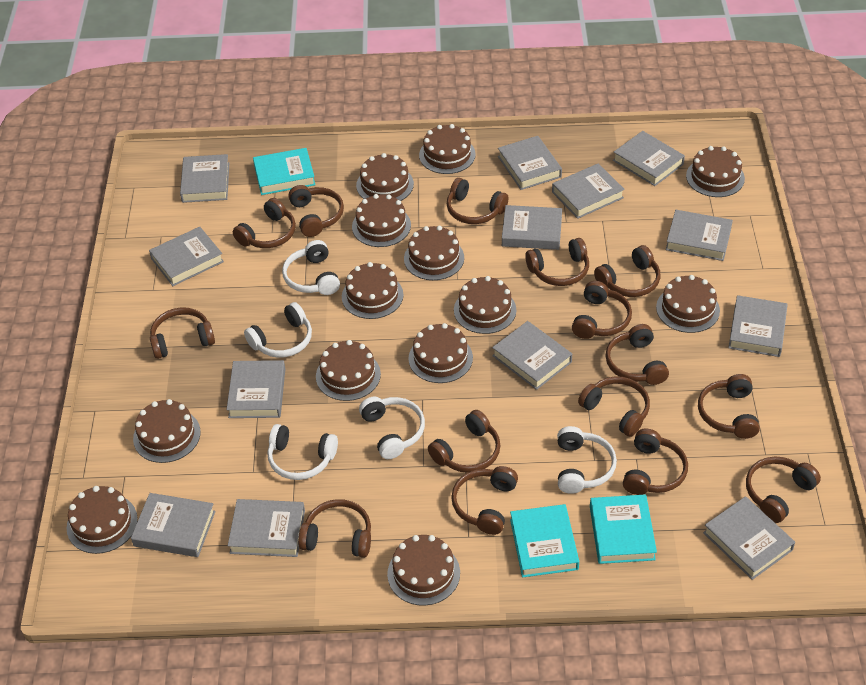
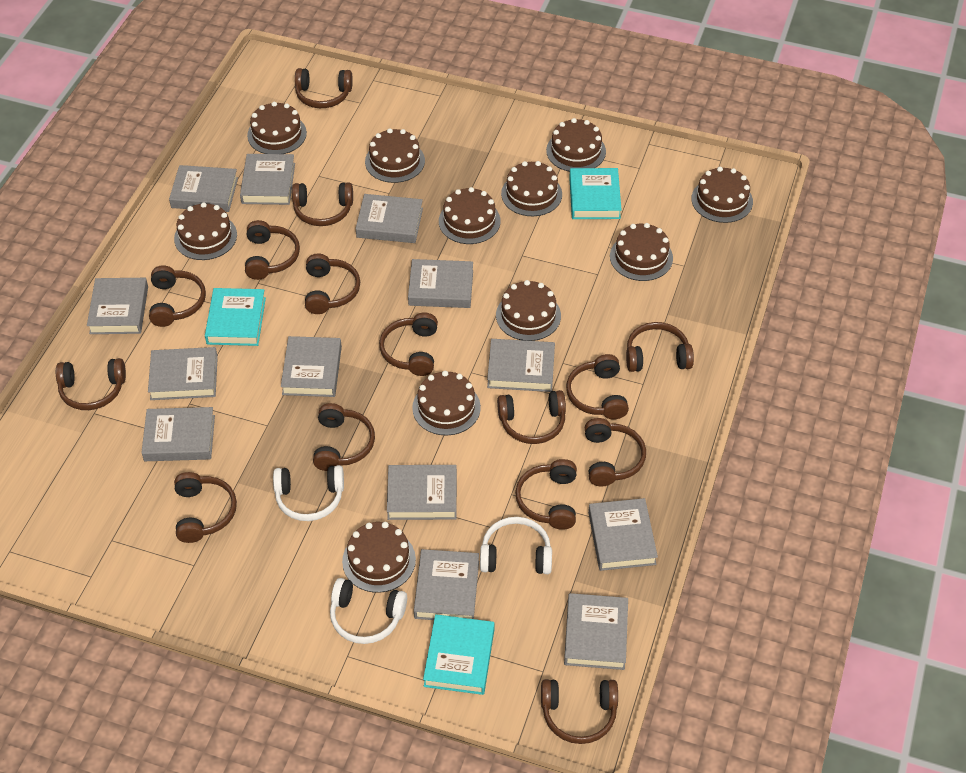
brown cake: 13 -> 11
white headphones: 5 -> 3

